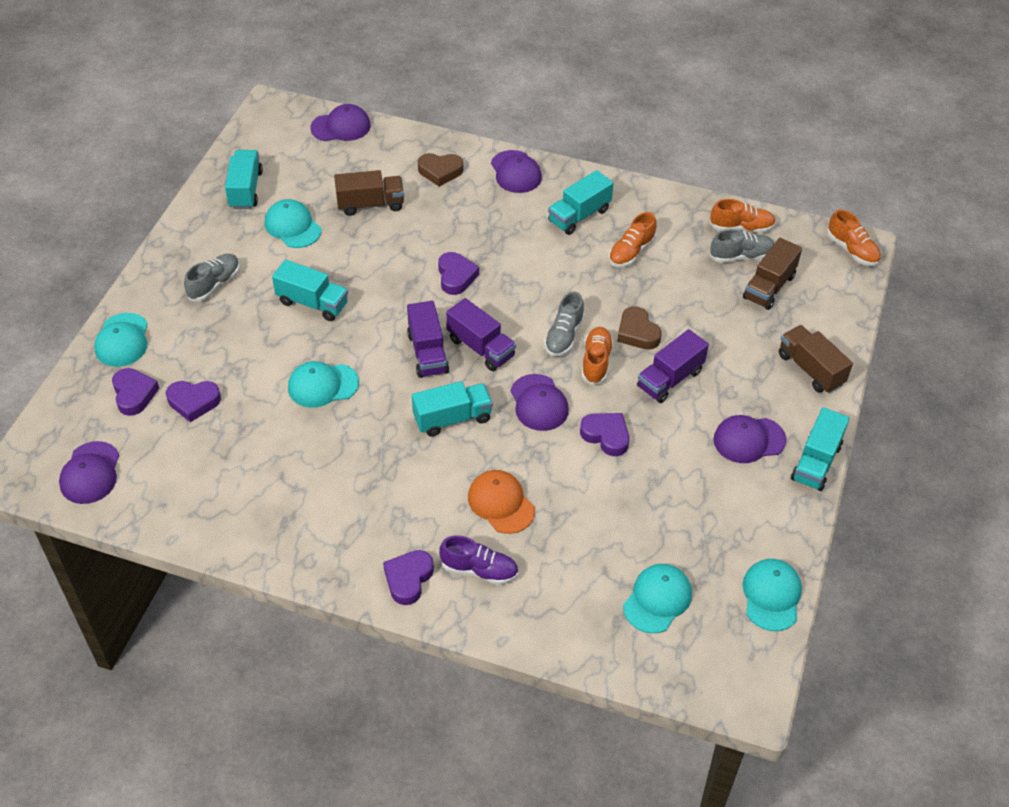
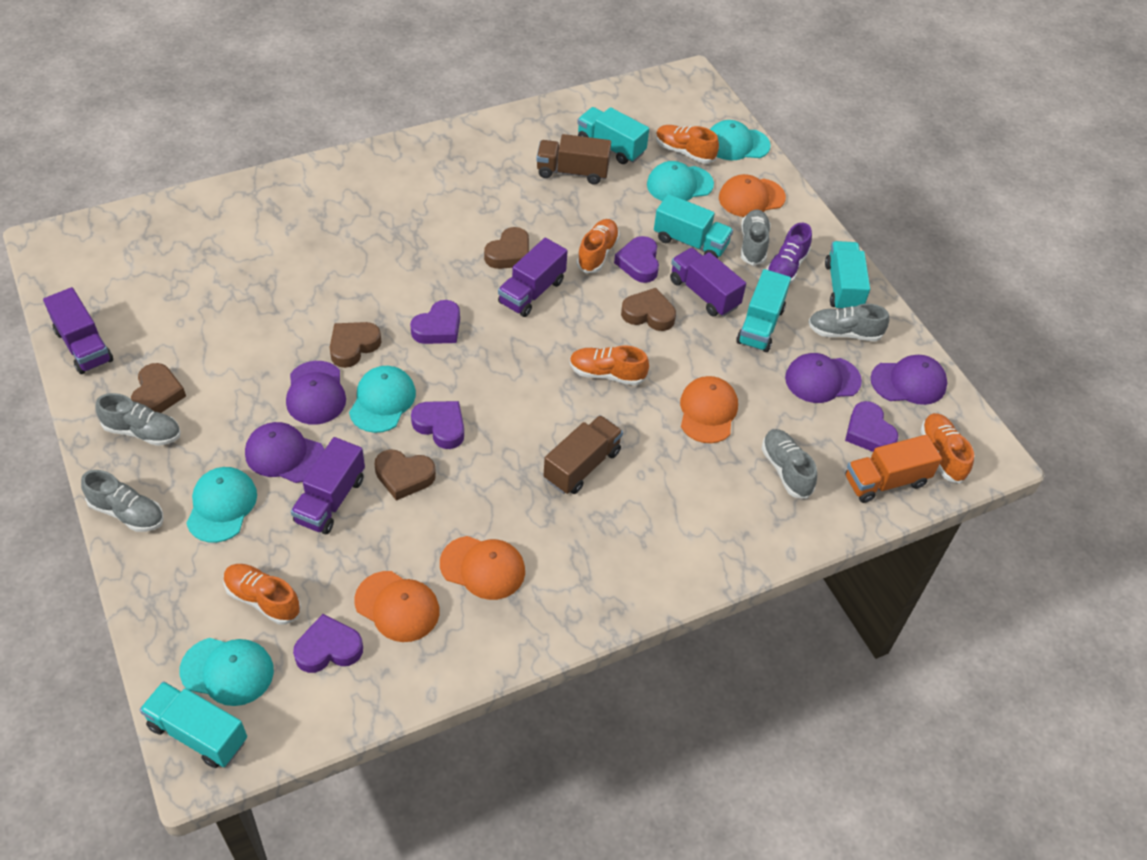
brown heart: 2 -> 5
brown truck: 3 -> 2
grey shoe: 3 -> 5
orange cap: 1 -> 4
orange shoe: 4 -> 5
orange truck: 0 -> 1
purple cap: 5 -> 4
purple truck: 3 -> 4

